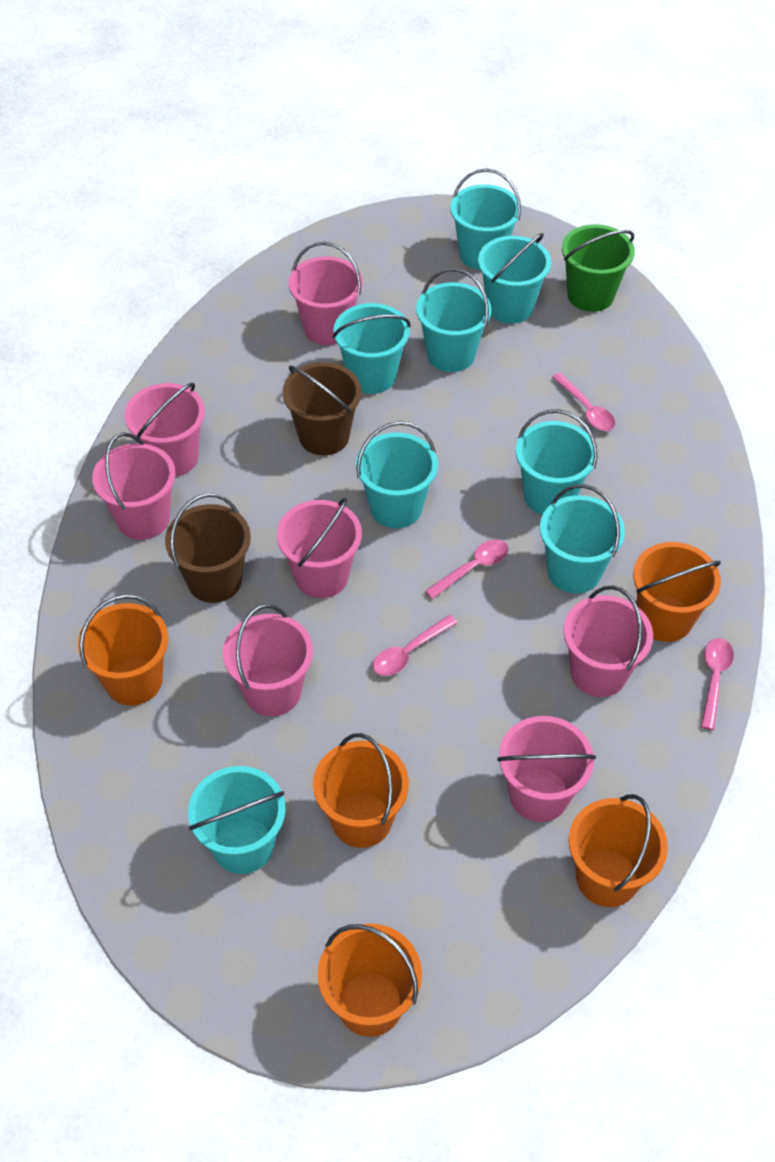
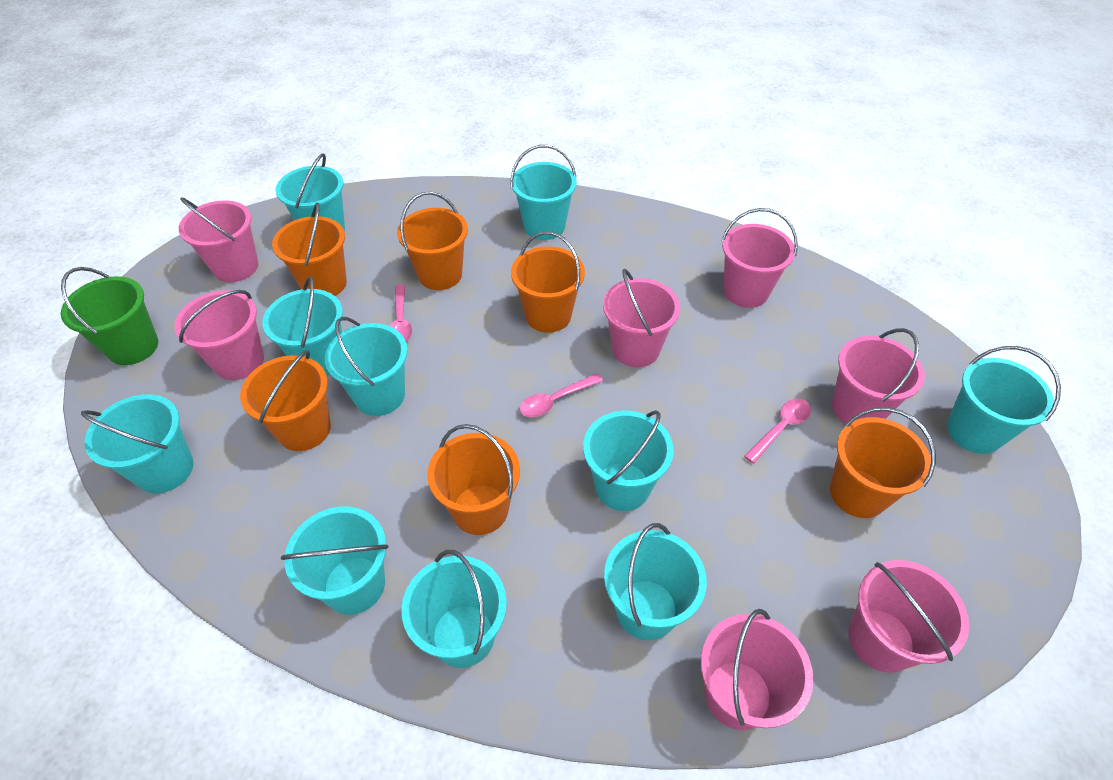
brown bucket: 2 -> 0
orange bucket: 5 -> 6
pink spoon: 4 -> 3
turquoise bucket: 8 -> 10

